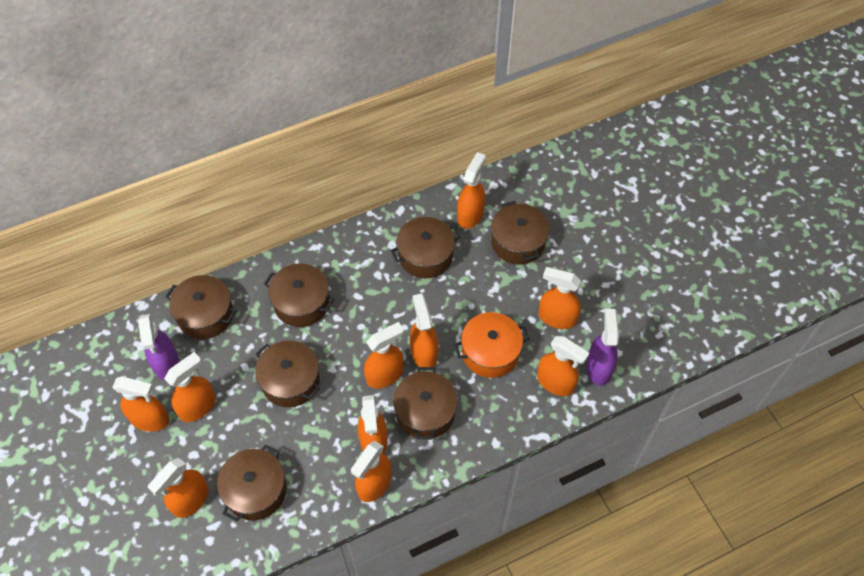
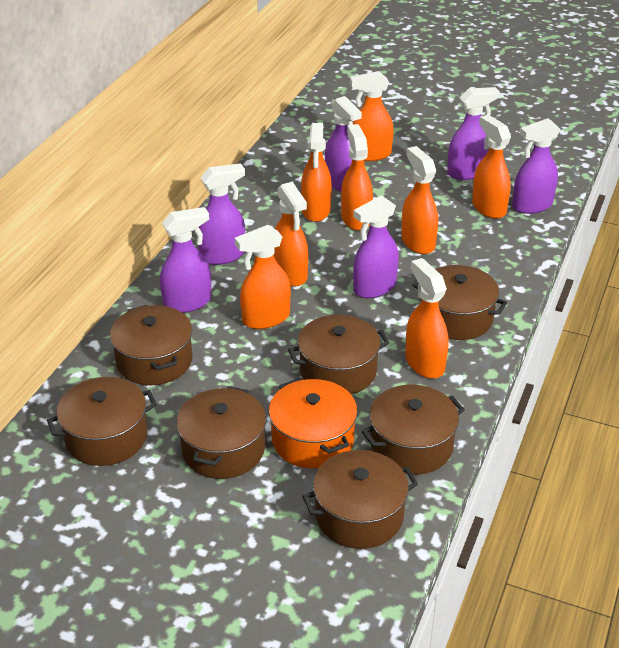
orange spray bottle: 10 -> 8
purple spray bottle: 2 -> 6

